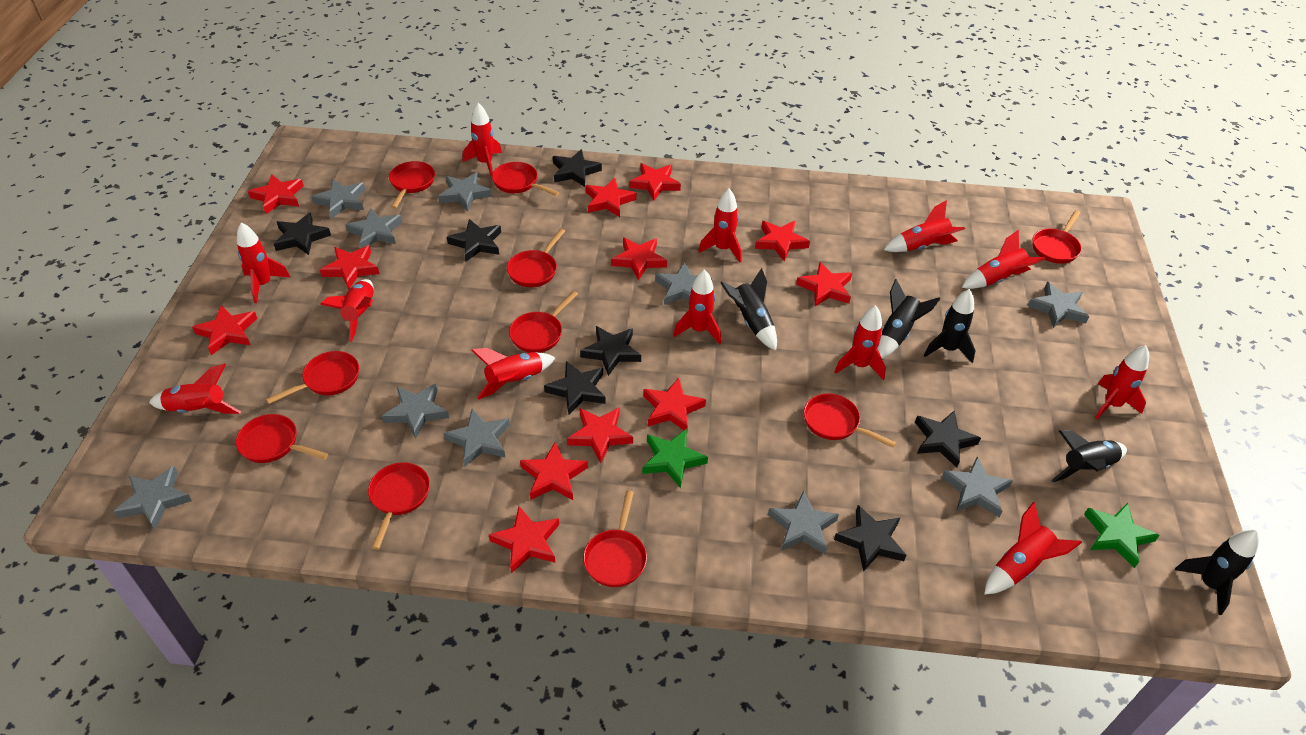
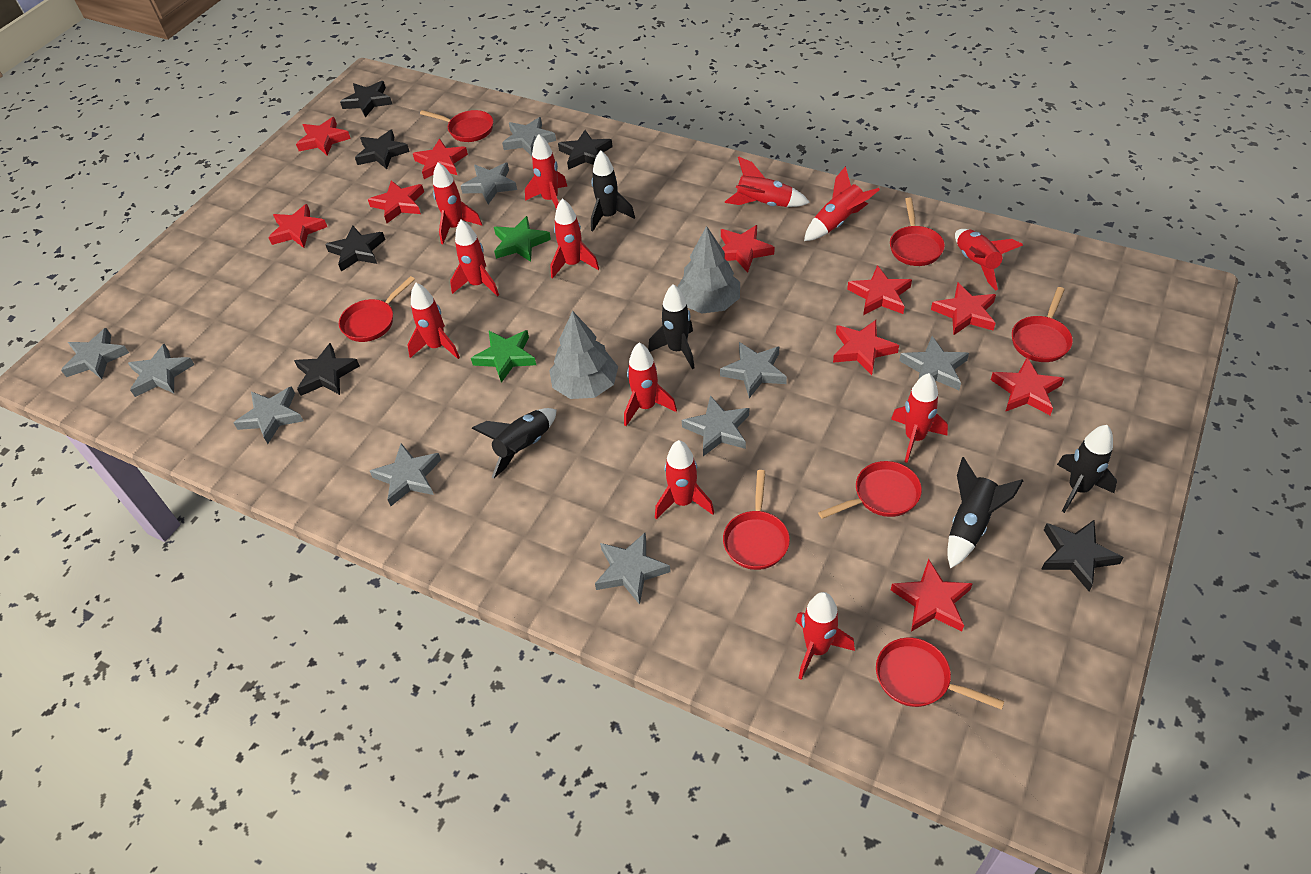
black star: 7 -> 6
grey tree: 0 -> 2
red pan: 10 -> 7
red star: 12 -> 10

